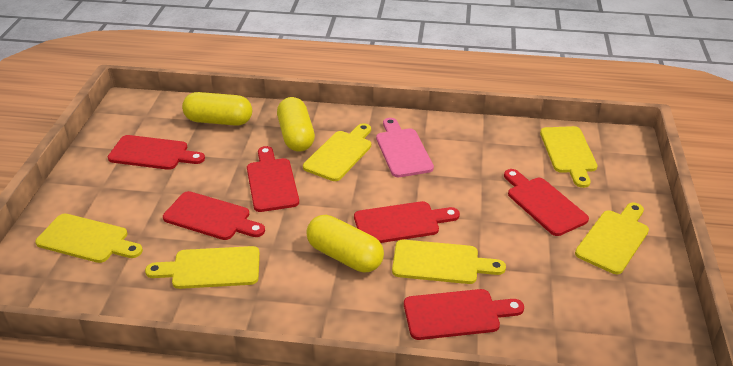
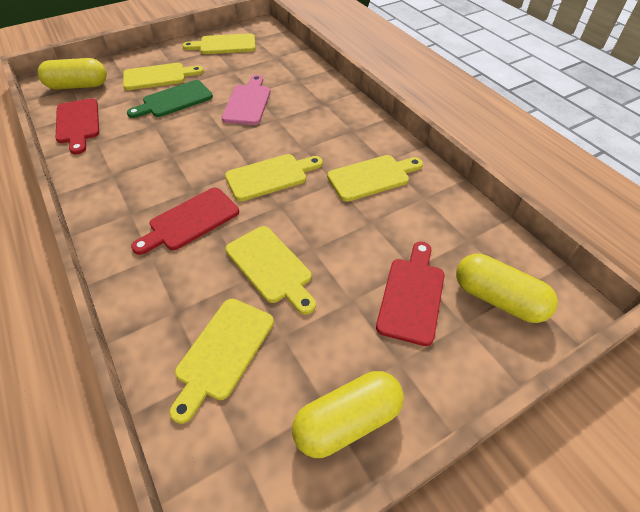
green cutting board: 0 -> 1
red cutting board: 6 -> 3

